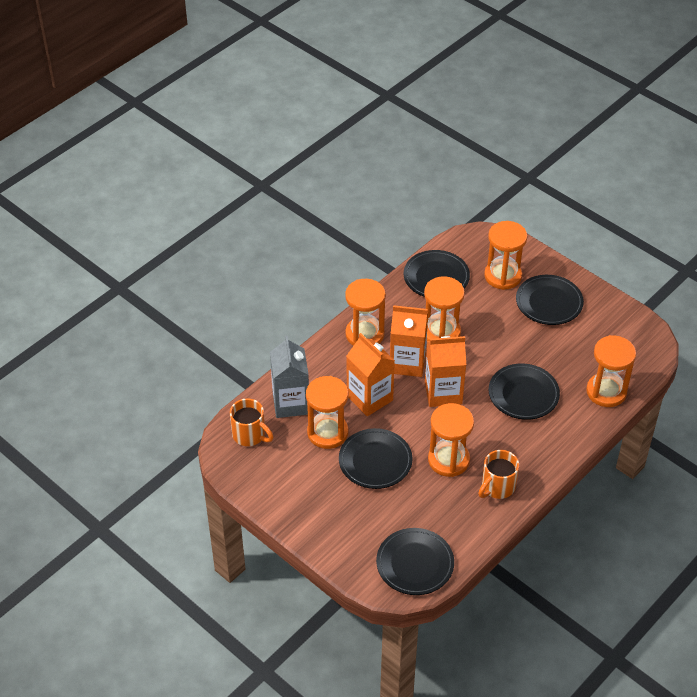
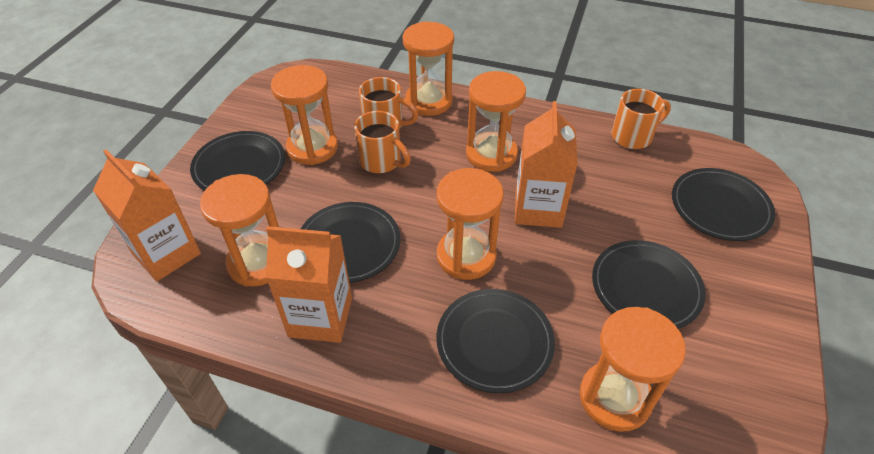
grey carton: 1 -> 0
orange mug: 2 -> 3

